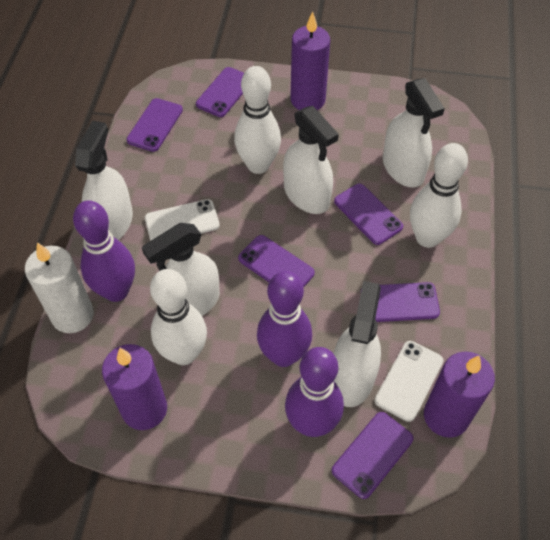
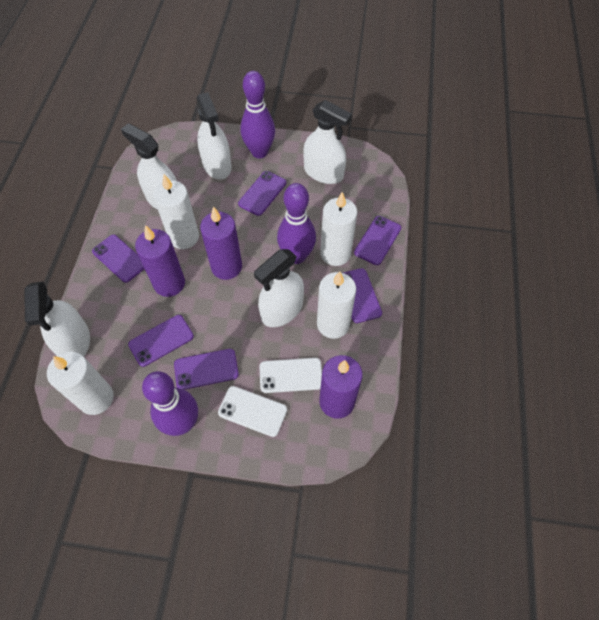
white bowling pin: 3 -> 0
white candle: 1 -> 4

